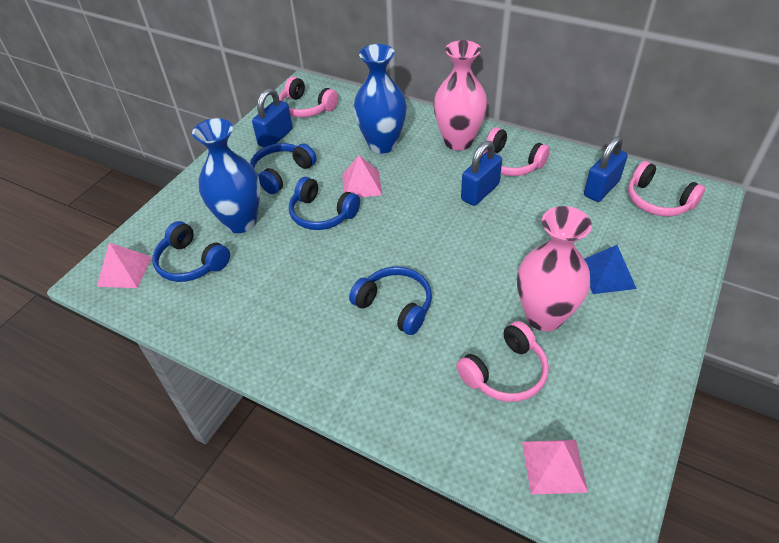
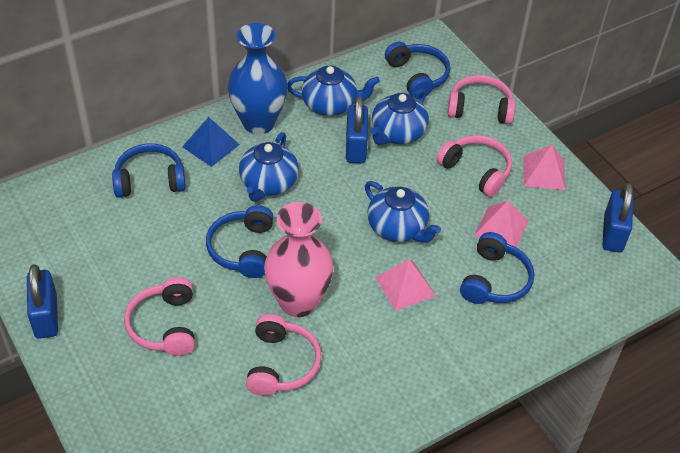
blue teapot: 0 -> 4
blue vase: 2 -> 1
pink vase: 2 -> 1

